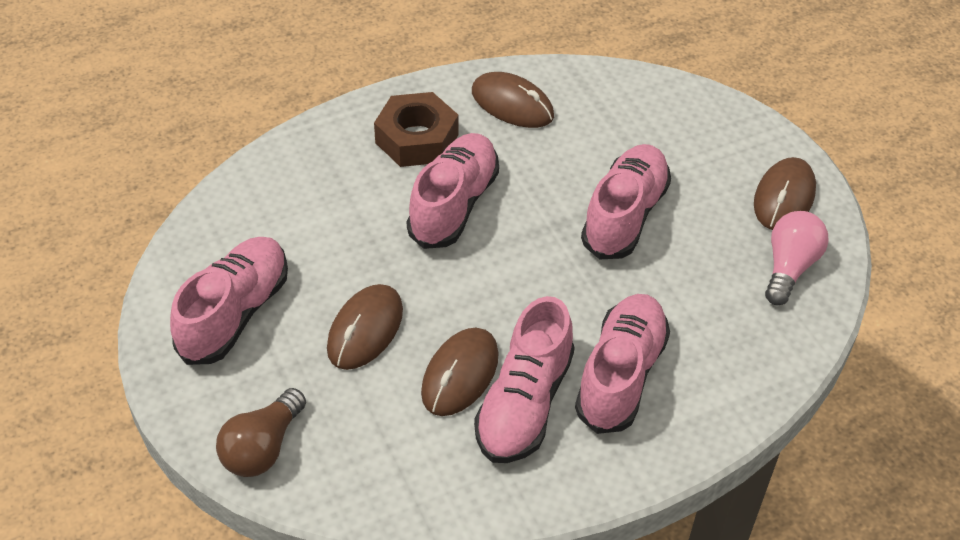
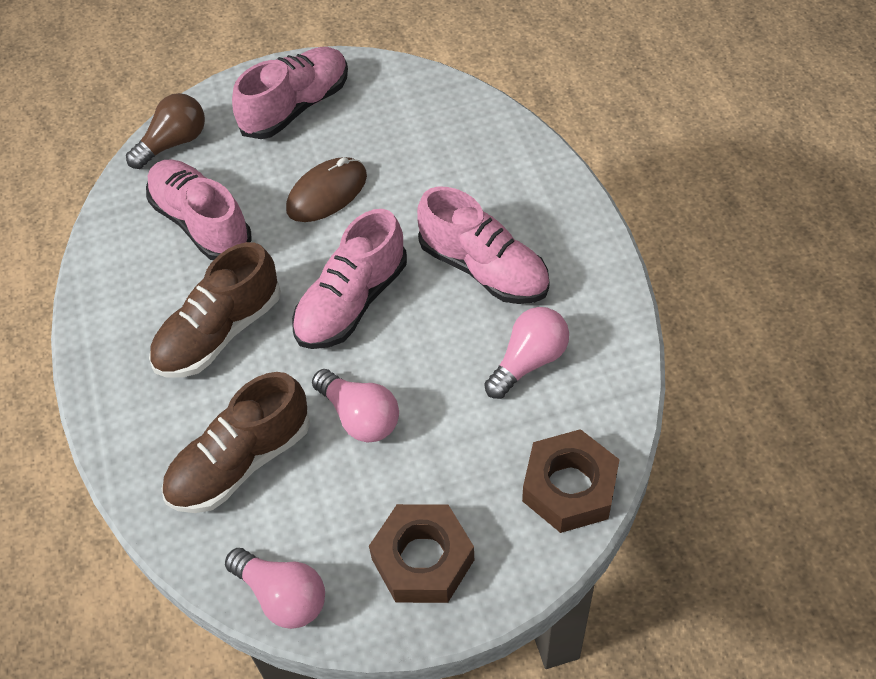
brown mouse: 4 -> 1
brown nut: 1 -> 2
brown shoe: 0 -> 2
pink light bulb: 1 -> 3
pink shoe: 5 -> 4

